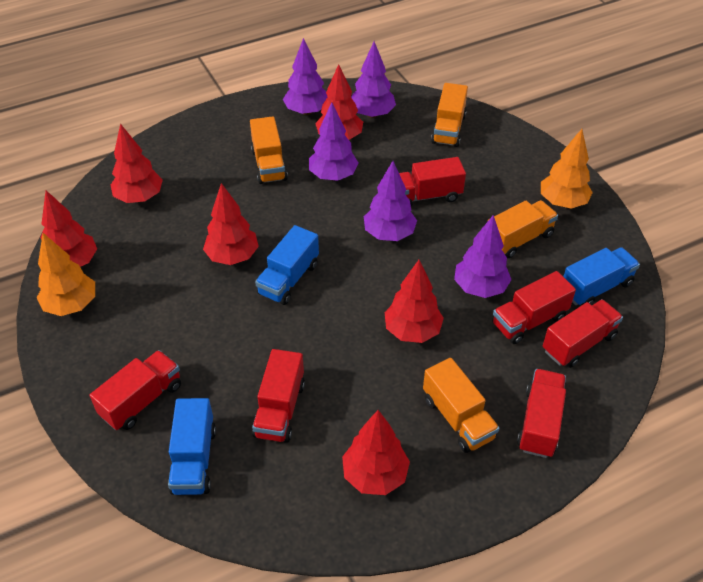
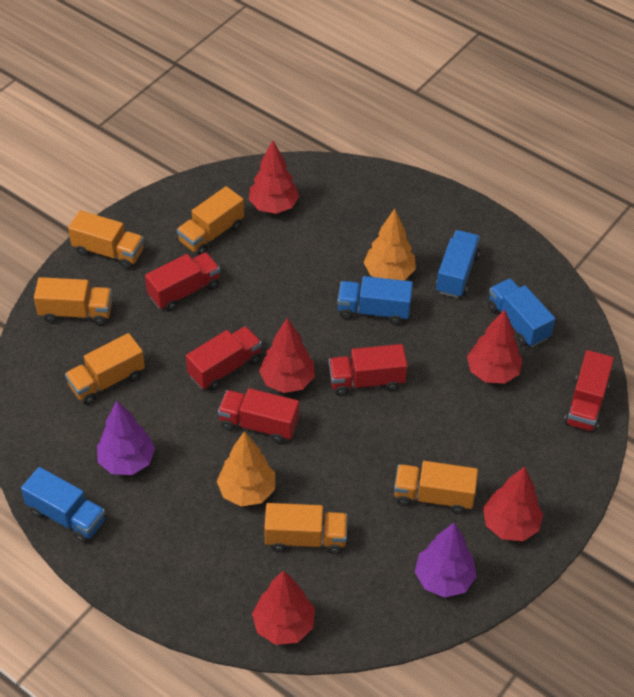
blue truck: 3 -> 4
orange truck: 4 -> 6
purple tree: 5 -> 2
red tree: 6 -> 5
red truck: 6 -> 5

